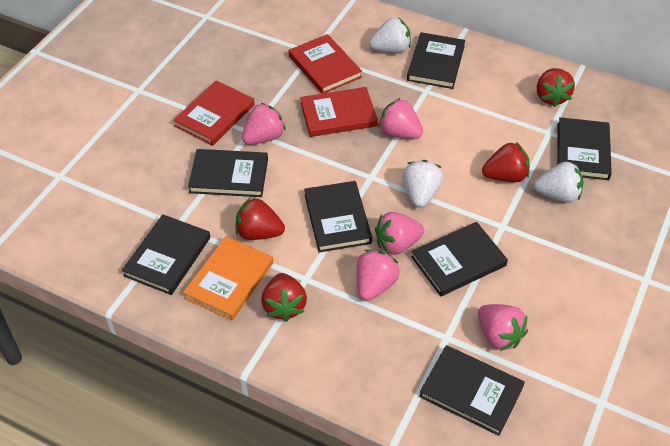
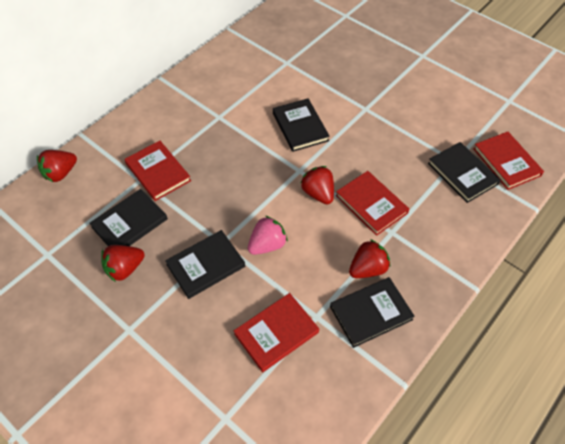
black book: 7 -> 5
orange book: 1 -> 0
pink strawberry: 5 -> 1
red book: 3 -> 4
white strawberry: 3 -> 0

